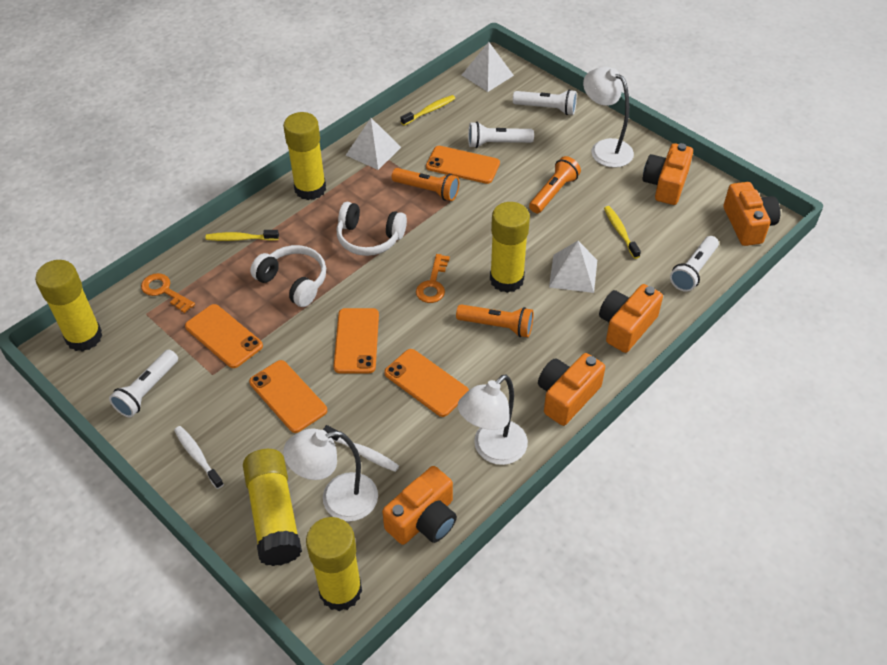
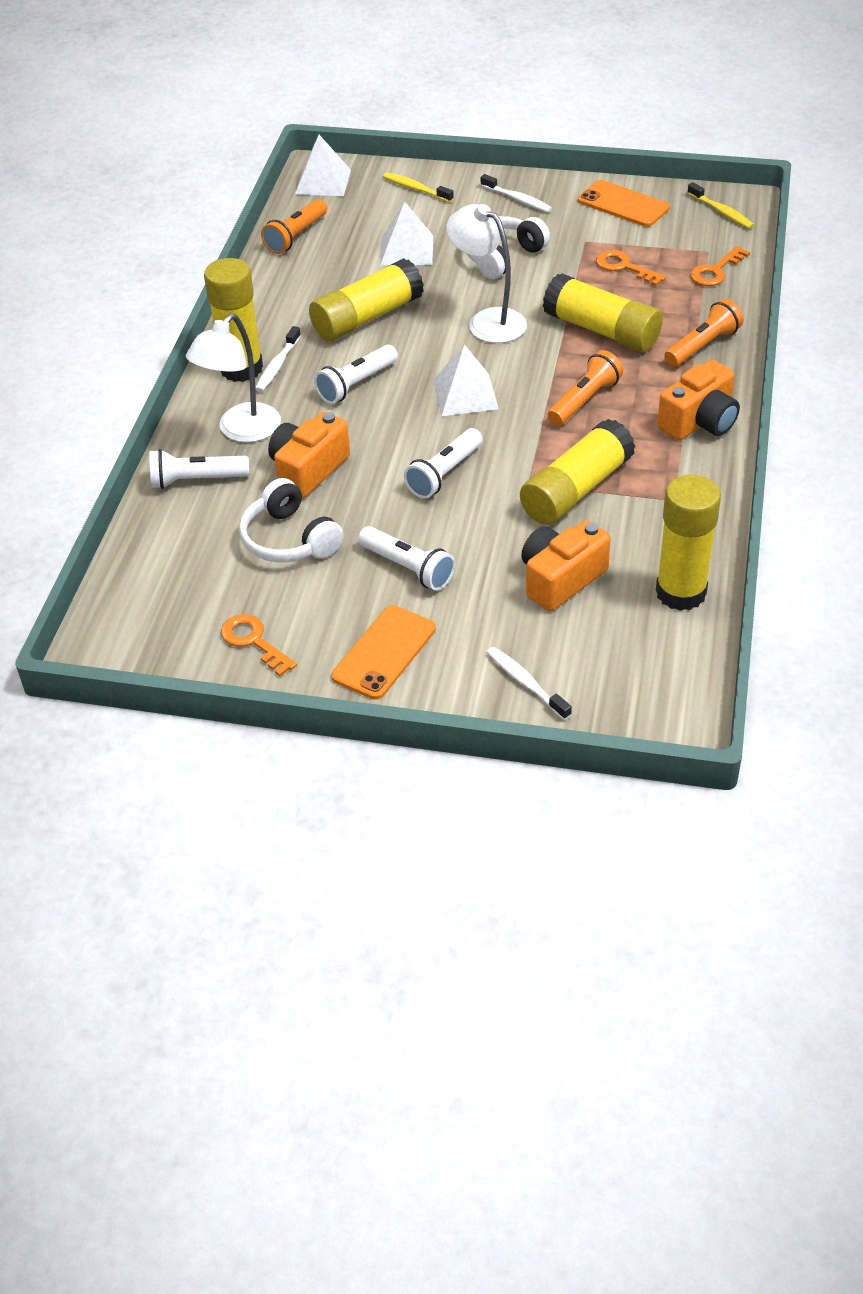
orange camera: 5 -> 3
orange key: 2 -> 3
orange phone: 5 -> 2
white lamp: 3 -> 2
white toothbrush: 2 -> 3
yellow toothbrush: 3 -> 2

